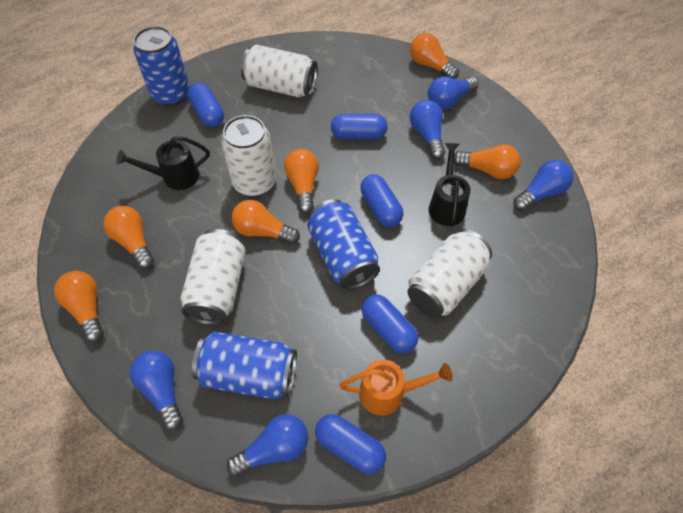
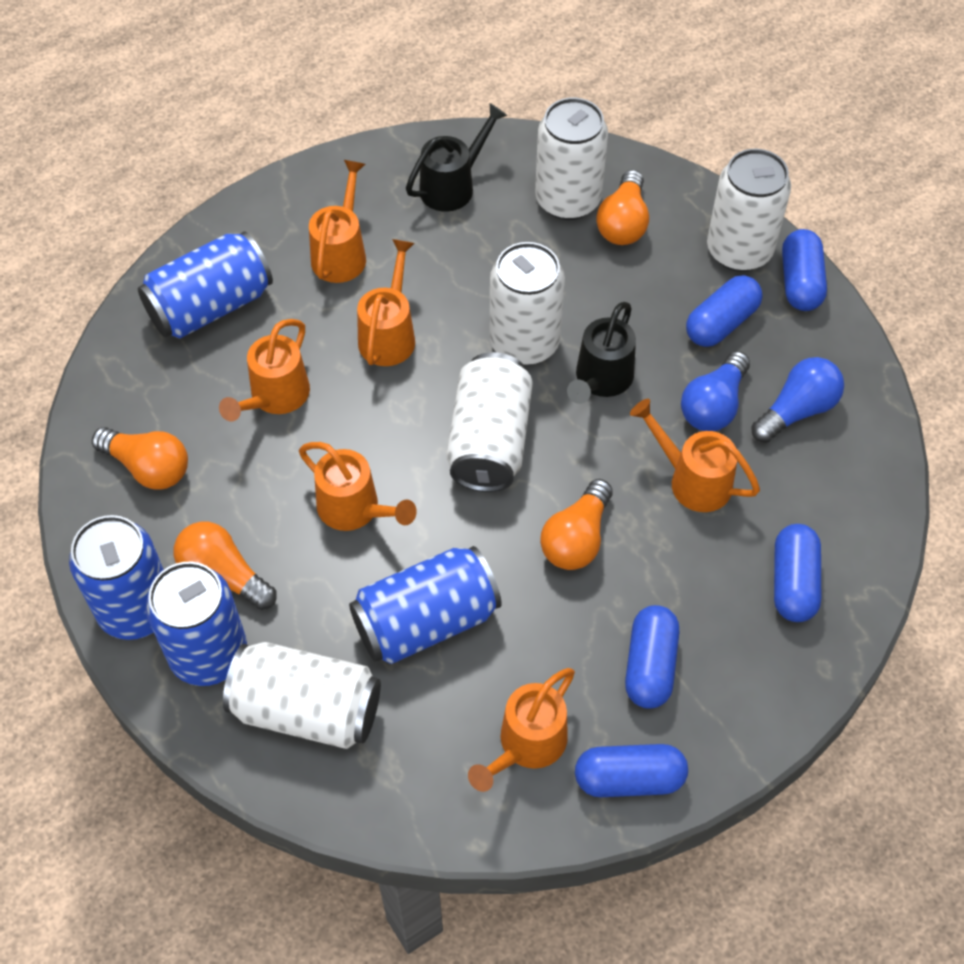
blue can: 3 -> 4
blue light bulb: 5 -> 2
orange light bulb: 6 -> 4
orange watering can: 1 -> 6
white can: 4 -> 5

